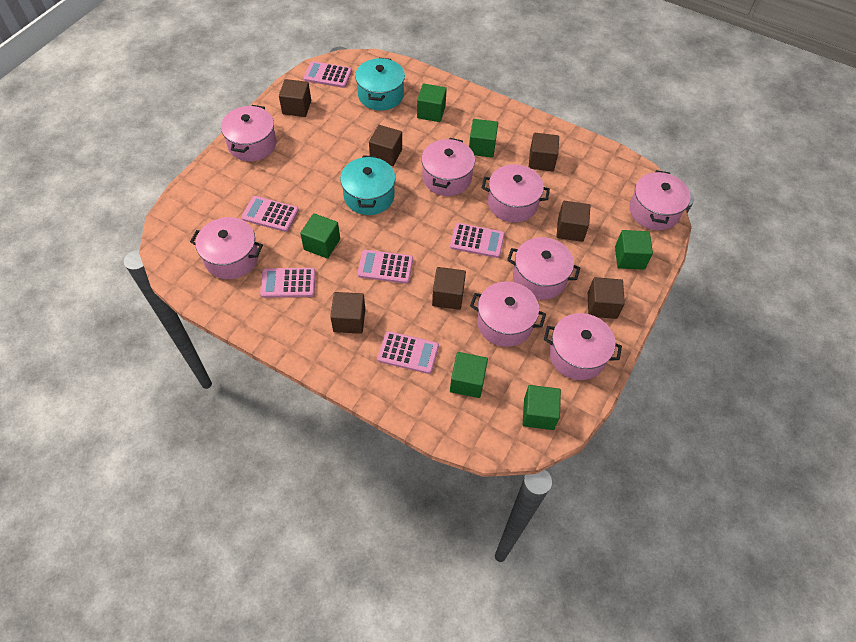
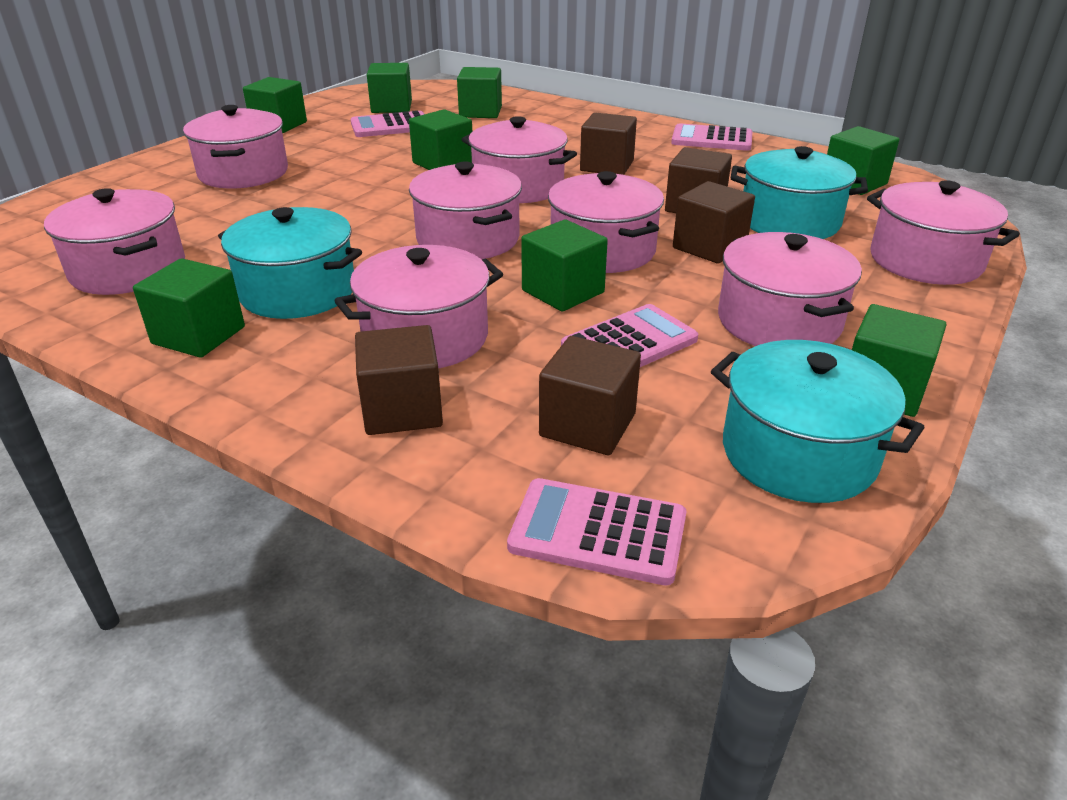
brown cube: 7 -> 5
green cube: 6 -> 8
pink calculator: 6 -> 4
turquoise pot: 2 -> 3

